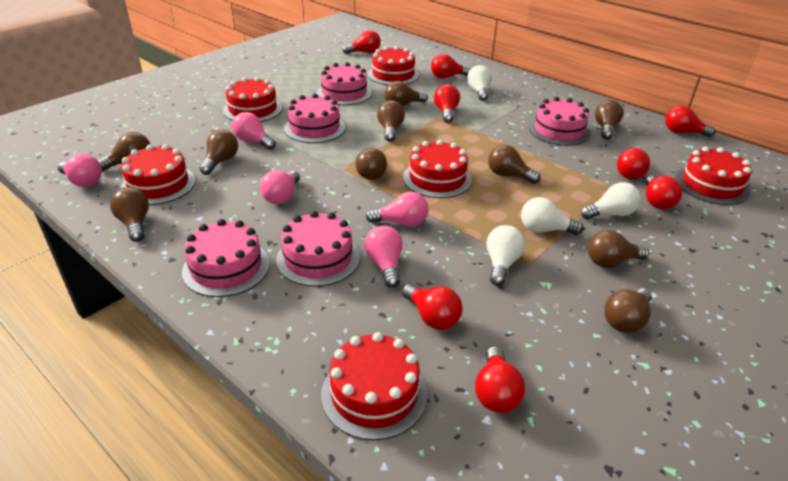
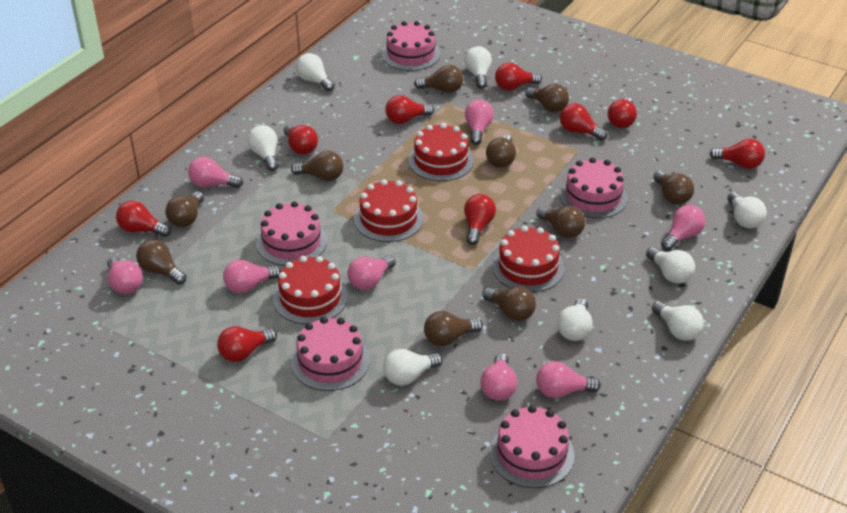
pink light bulb: 5 -> 8
red cake: 6 -> 4
red light bulb: 8 -> 9
white light bulb: 4 -> 8

